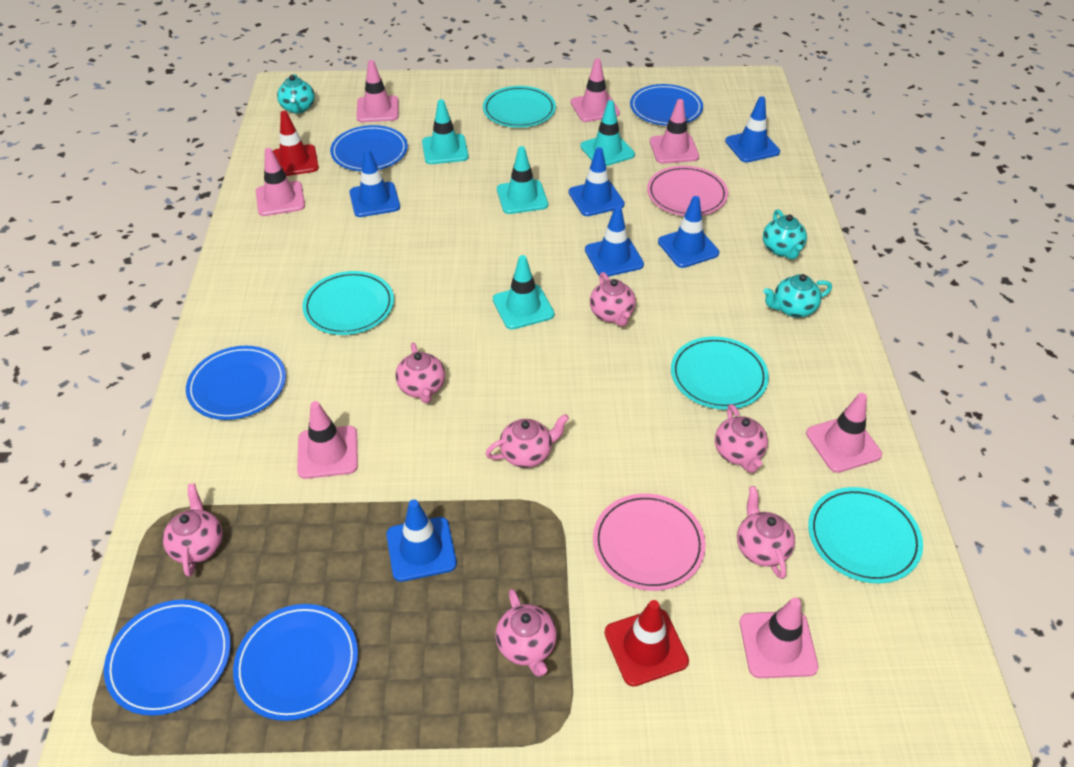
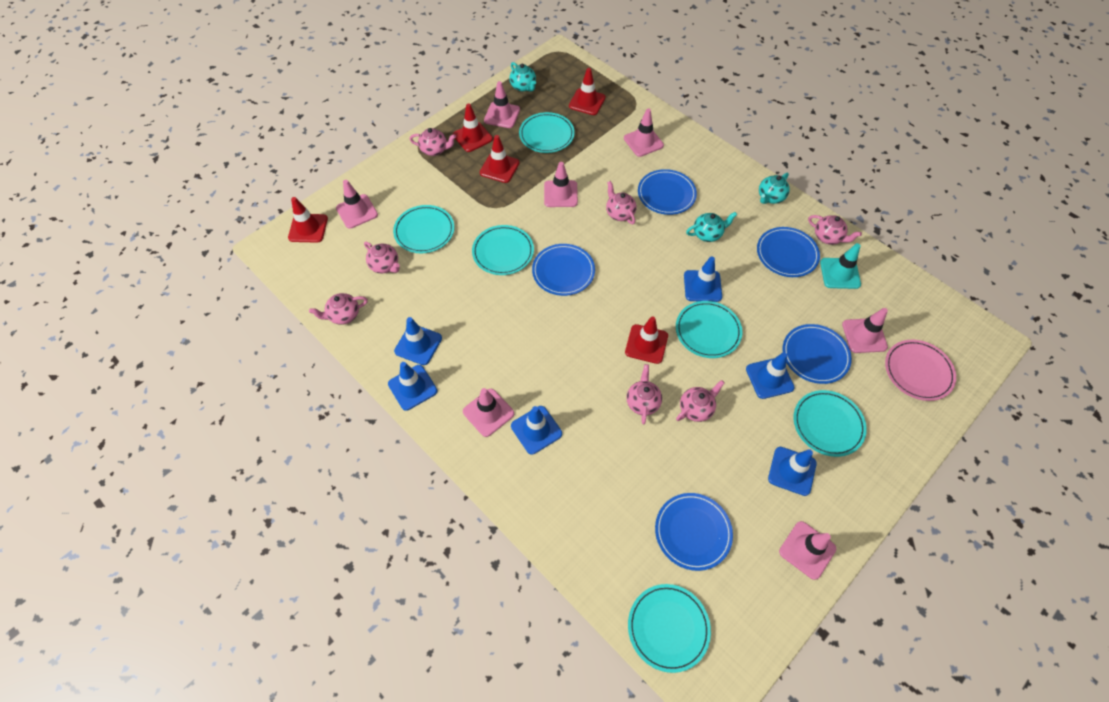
pink plate: 2 -> 1
red traffic cone: 2 -> 5
turquoise plate: 4 -> 6
turquoise traffic cone: 4 -> 1

